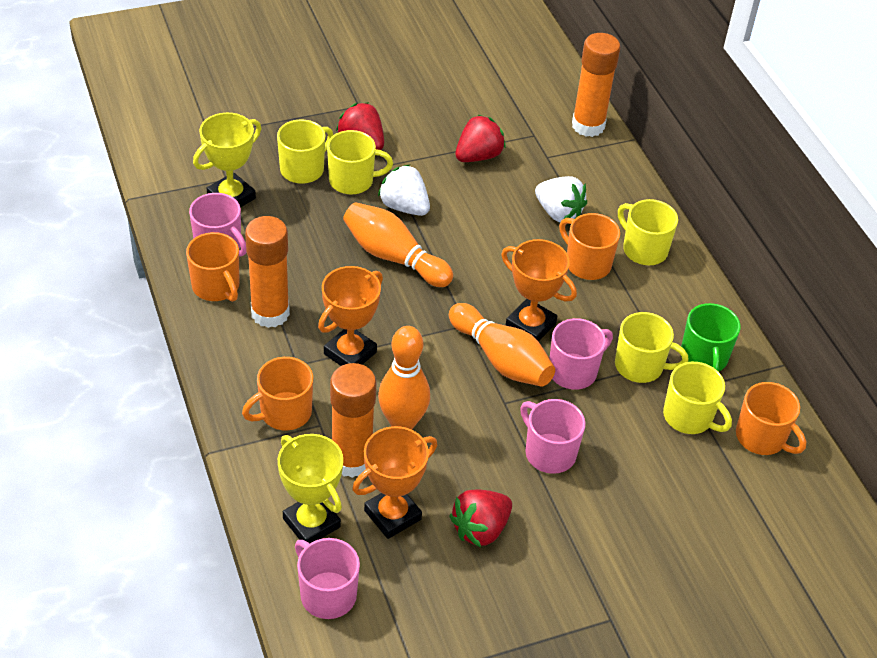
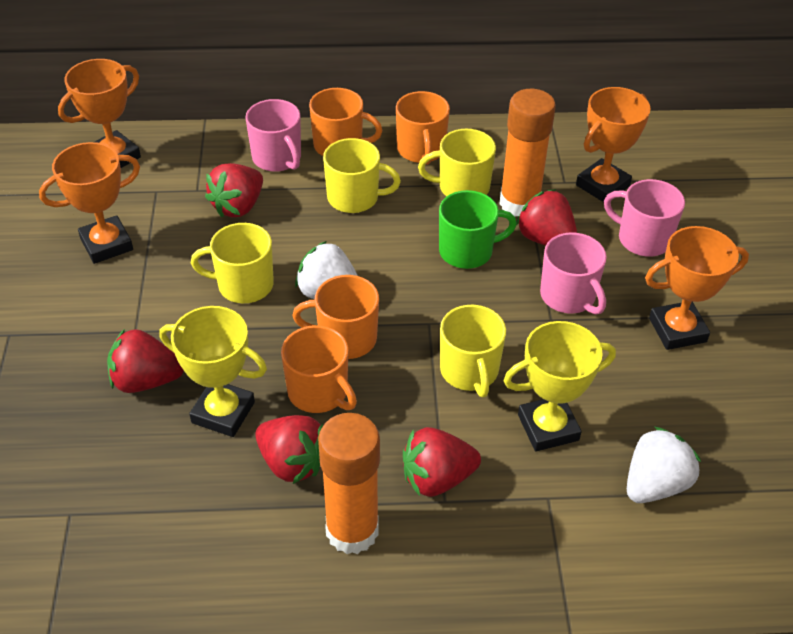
orange bowling pin: 3 -> 0
orange glue stick: 3 -> 2
orange trophy: 3 -> 4
pink mug: 4 -> 3
red strawberry: 3 -> 5
yellow mug: 5 -> 4

